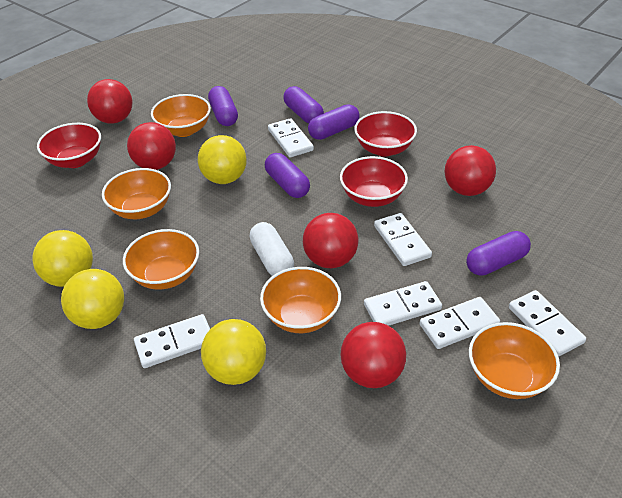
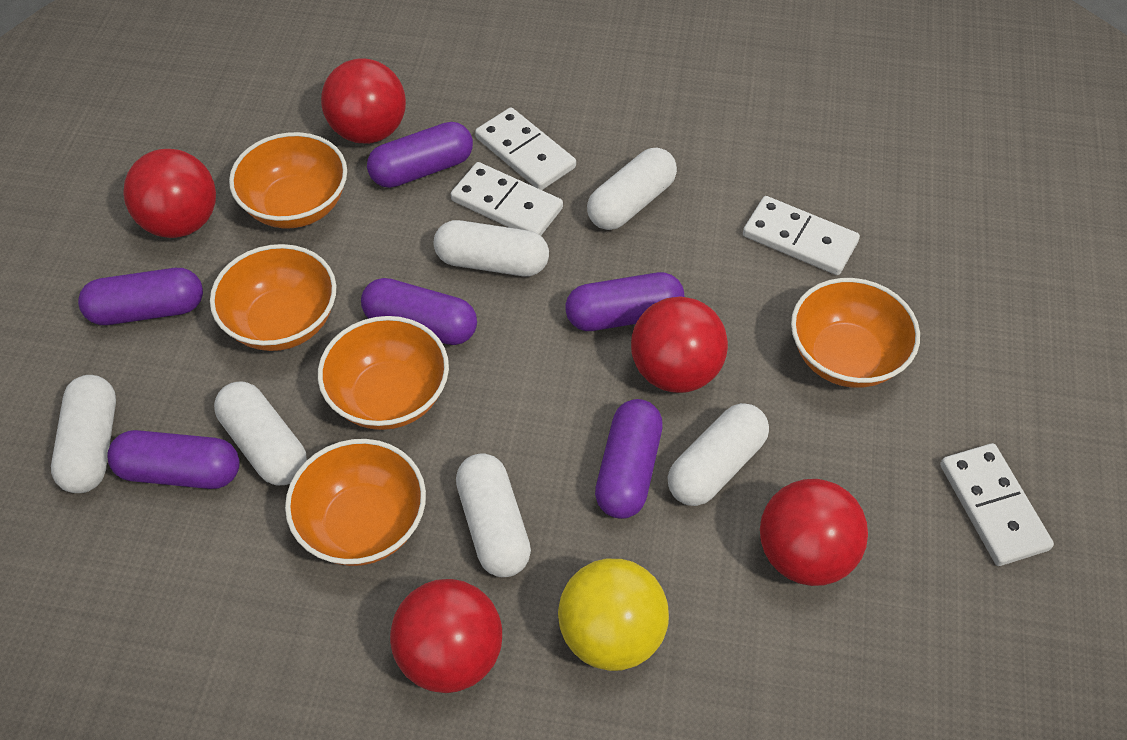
purple capsule: 5 -> 6
red bowl: 3 -> 0
white capsule: 1 -> 6
white domino: 6 -> 4
yellow ball: 4 -> 1

